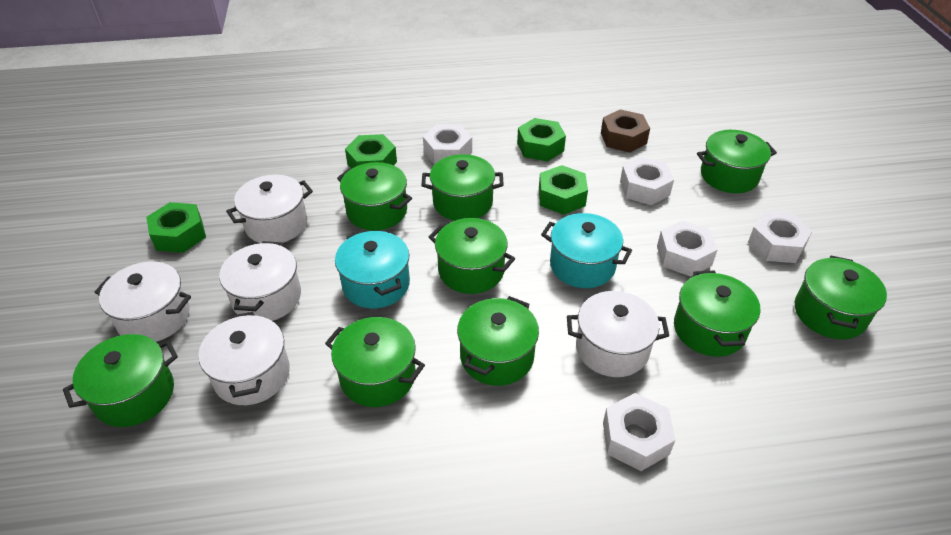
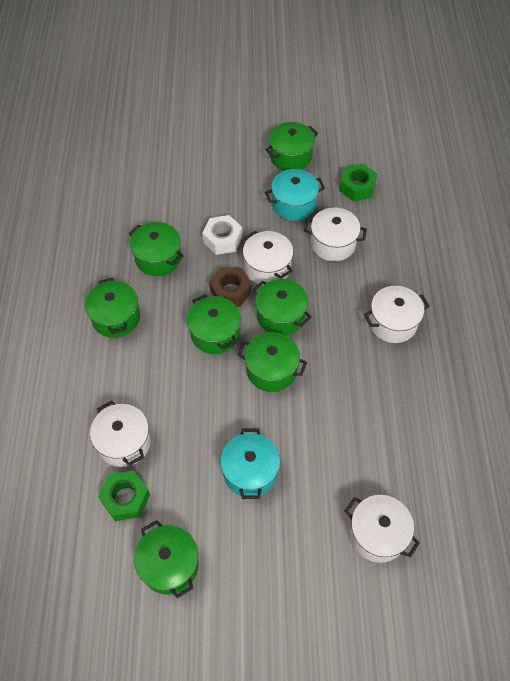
green nut: 4 -> 2
green pot: 9 -> 7
white nut: 5 -> 1

